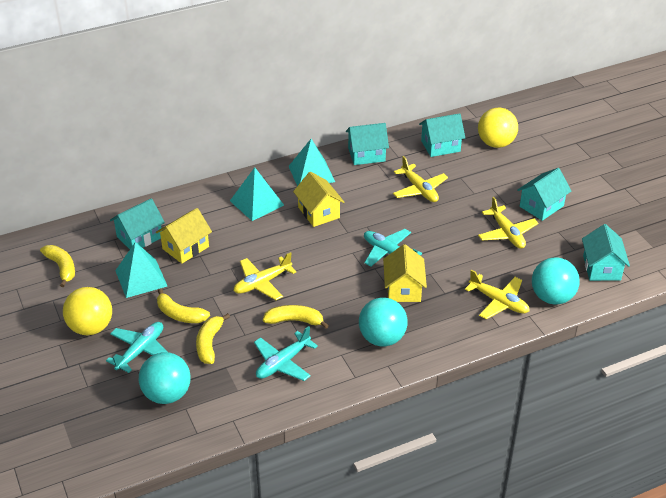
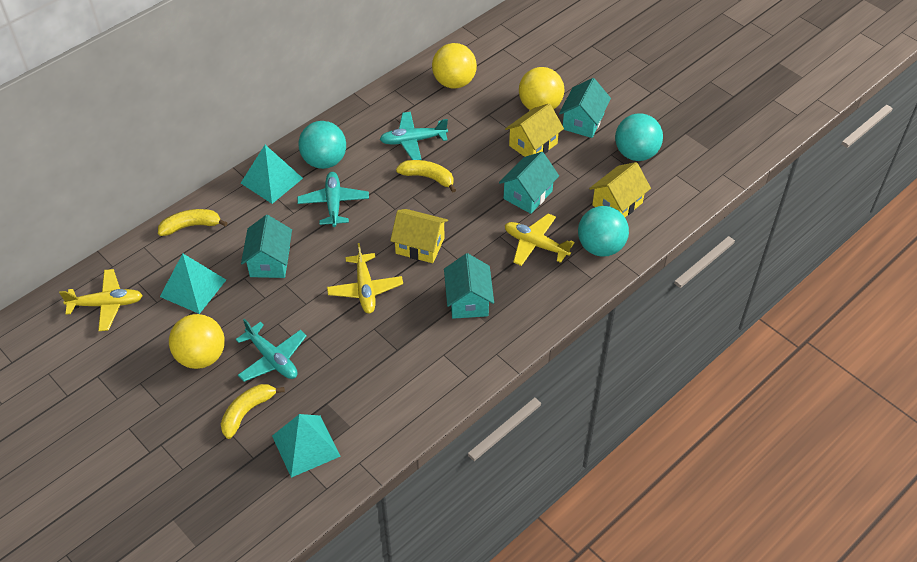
turquoise house: 5 -> 4
yellow ball: 2 -> 3
yellow banana: 4 -> 3
yellow plane: 4 -> 3

